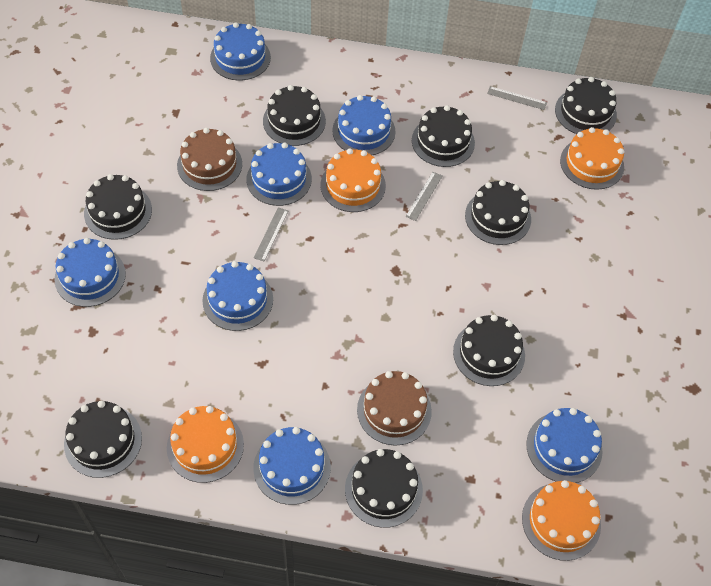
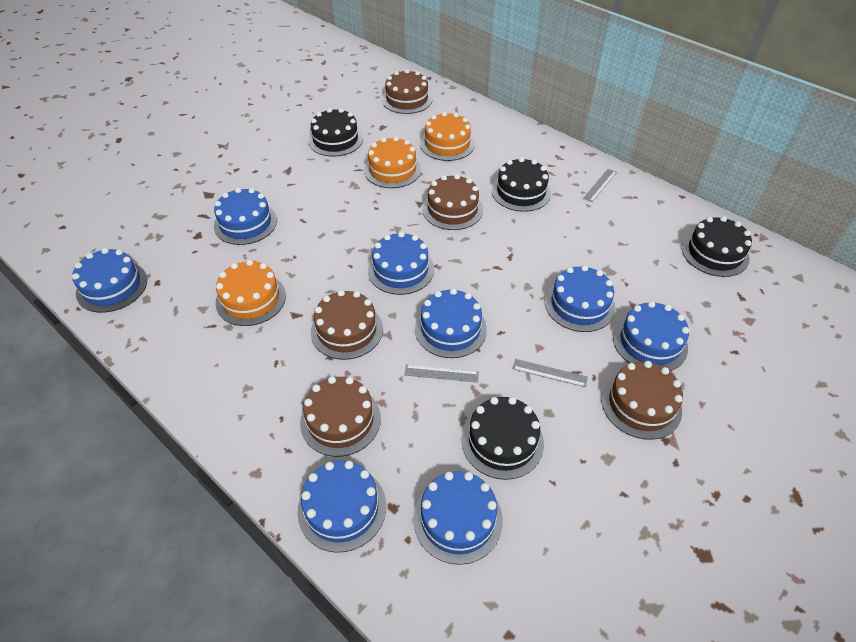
black cake: 8 -> 4
blue cake: 7 -> 8
brown cake: 2 -> 5
orange cake: 4 -> 3

